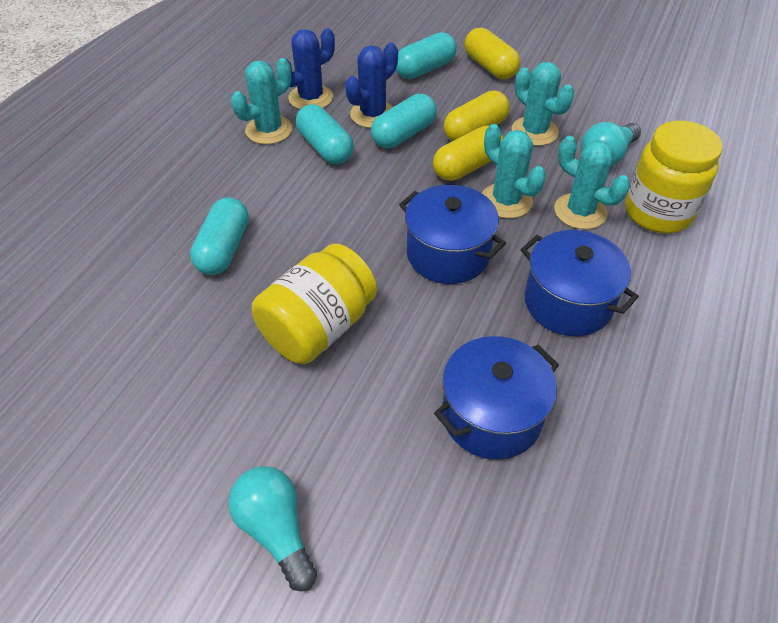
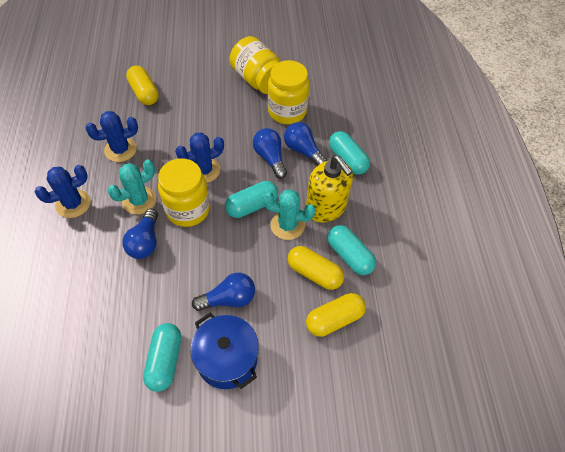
blue cactus: 2 -> 3
blue light bulb: 0 -> 4
blue pot: 3 -> 1
turquoise cactus: 4 -> 2
turquoise light bulb: 2 -> 0
yellow jar: 2 -> 3
yellow soap dispenser: 0 -> 1

